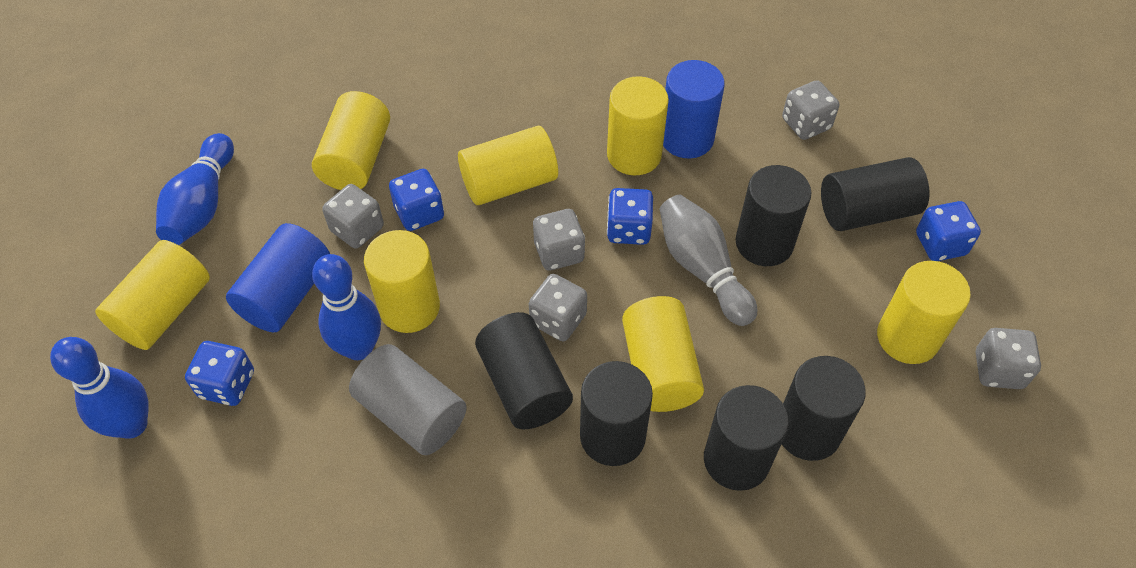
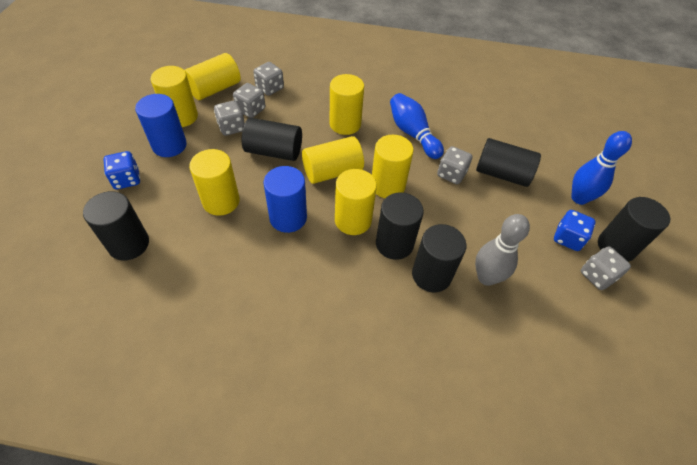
blue bowling pin: 3 -> 2
blue dice: 4 -> 2
grey cylinder: 1 -> 0

